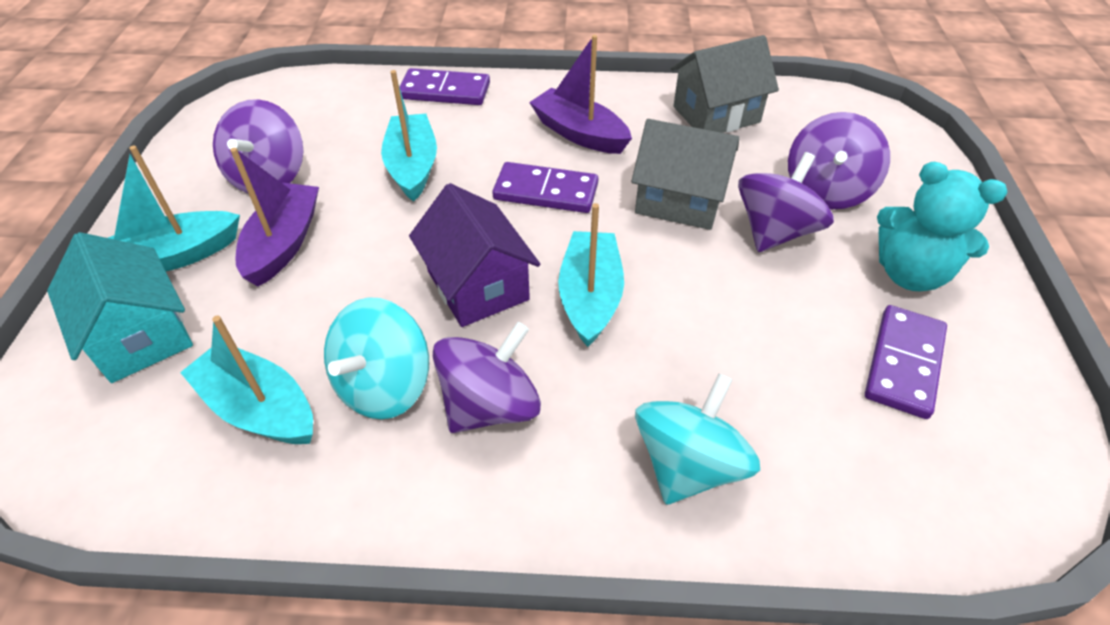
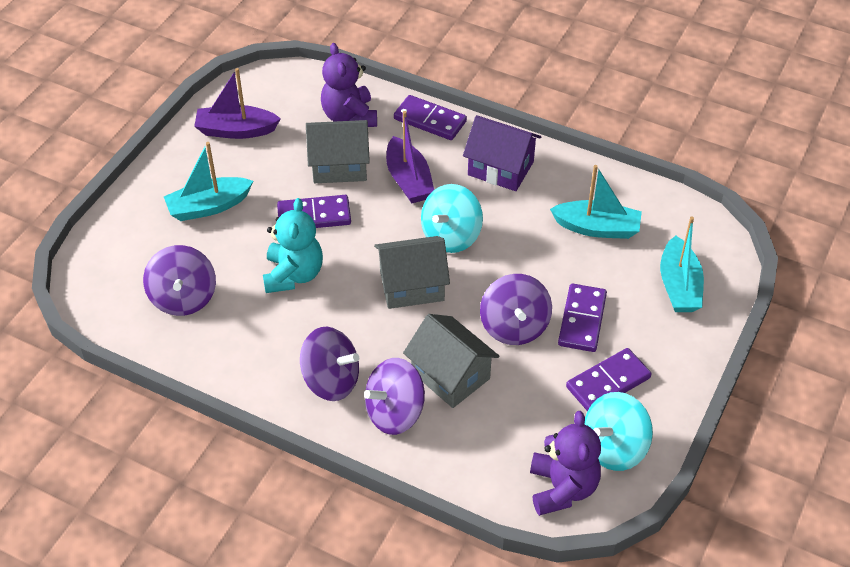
grey house: 2 -> 3
purple domino: 3 -> 4
purple teddy bear: 0 -> 2
turquoise boat: 4 -> 3
turquoise house: 1 -> 0

